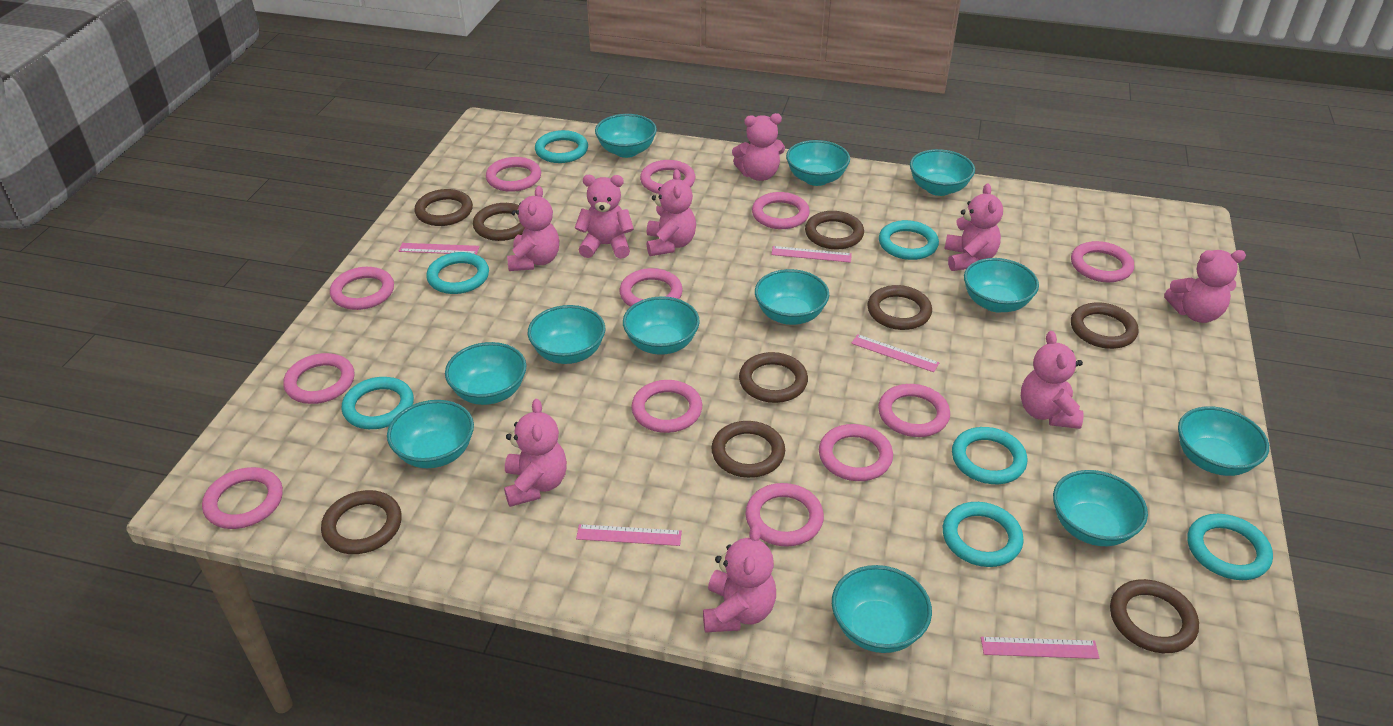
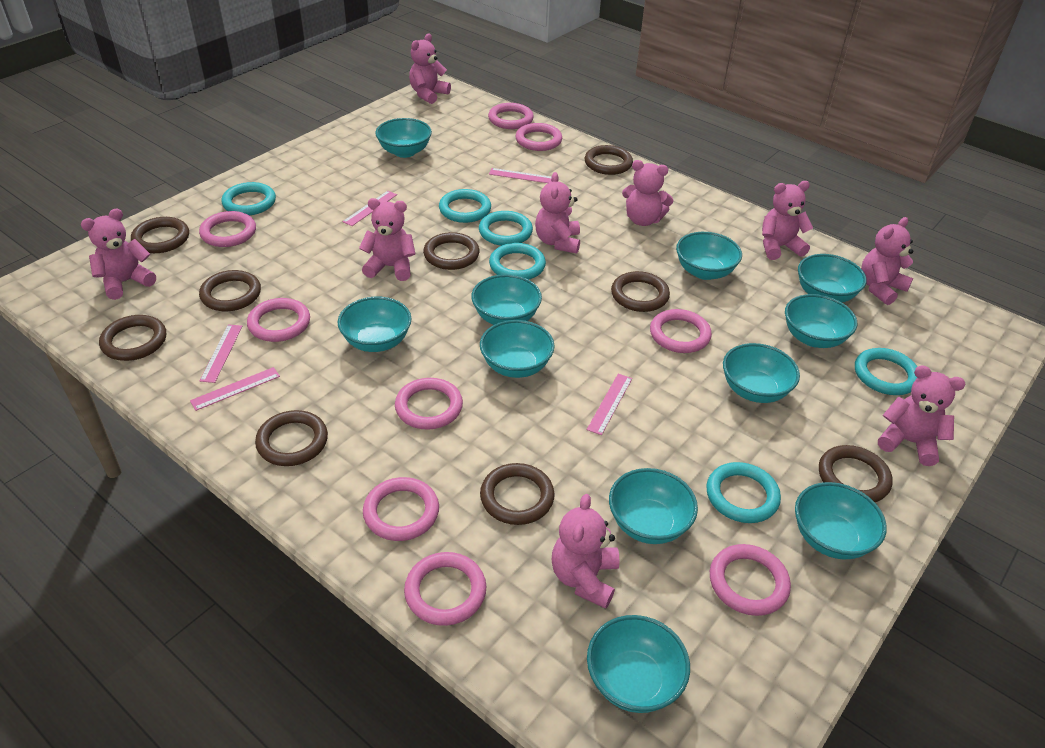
pink ring: 12 -> 9
turquoise bowl: 12 -> 11
turquoise ring: 7 -> 6

